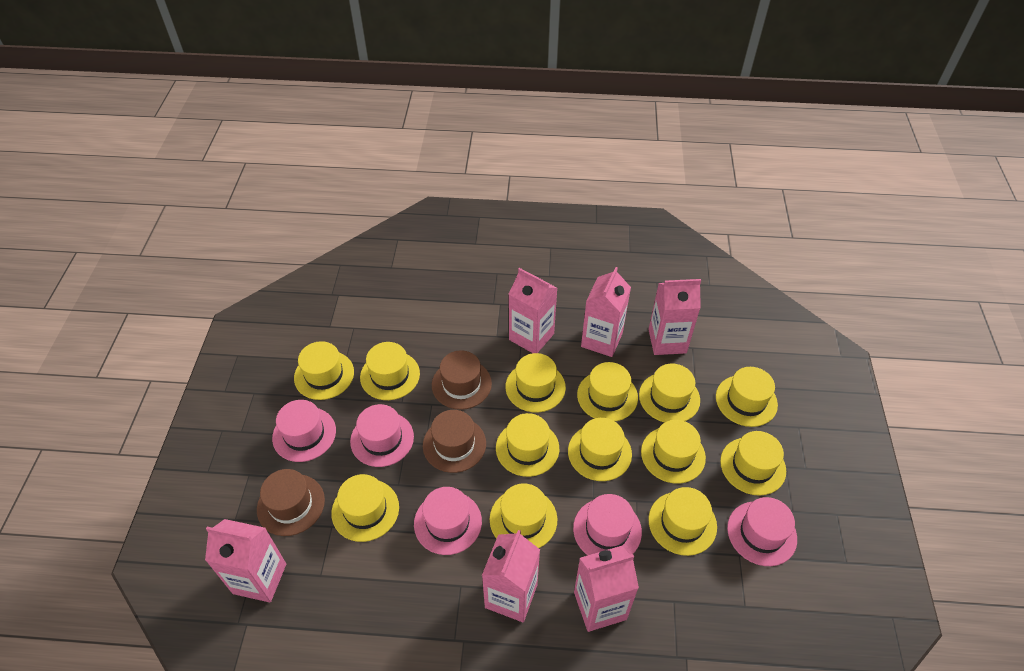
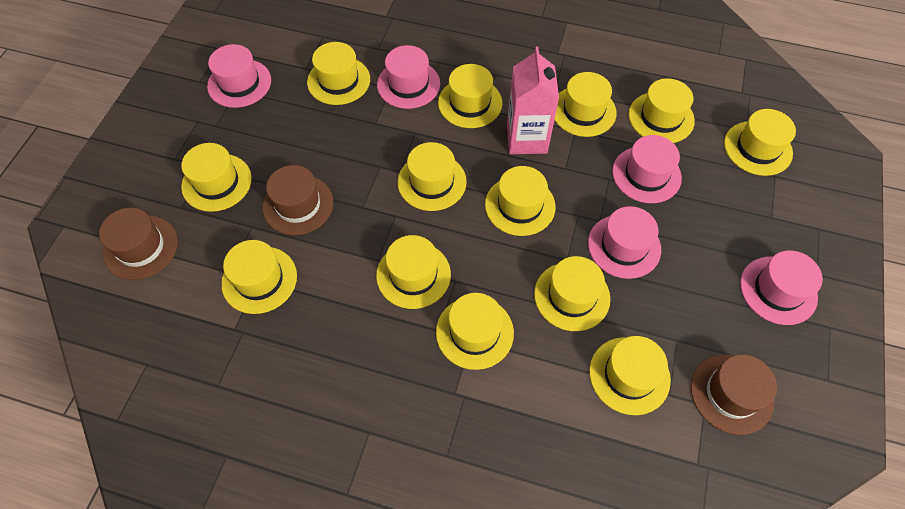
pink carton: 6 -> 1

